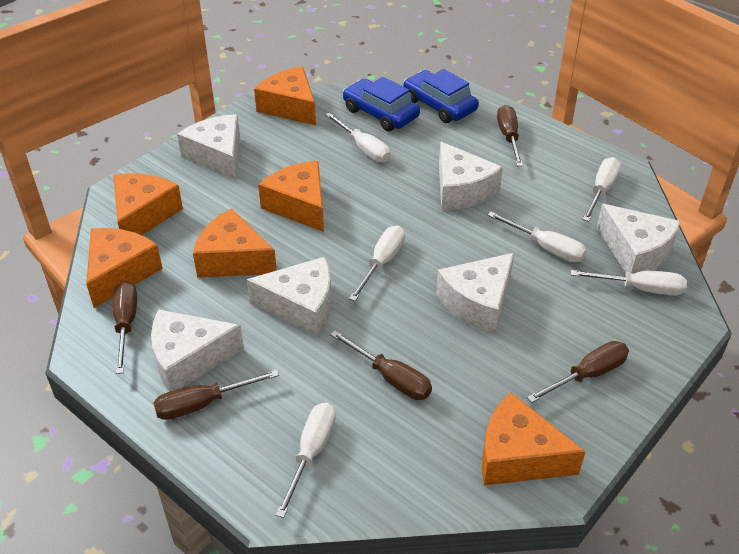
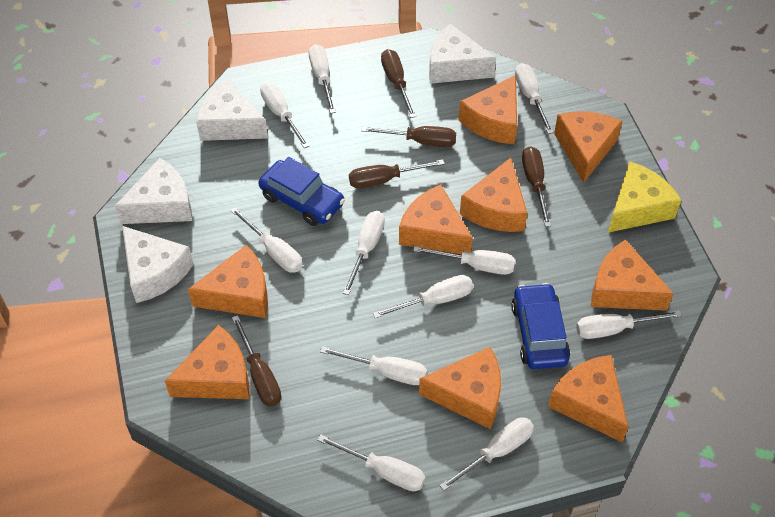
orange cheese: 6 -> 9
white cheese: 6 -> 4
white screwdriver: 6 -> 11
yellow cheese: 0 -> 1

